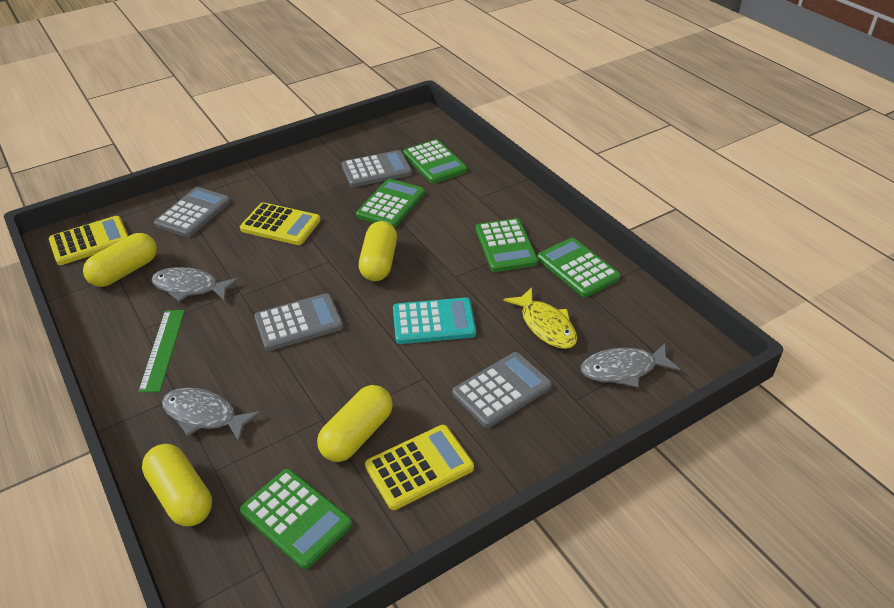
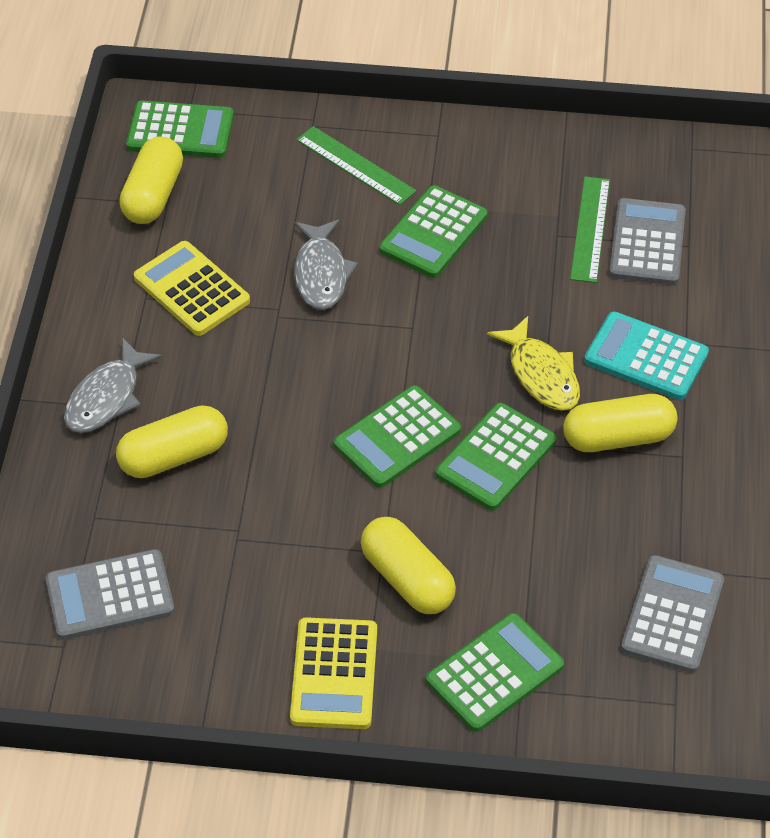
green ruler: 1 -> 2
grey calculator: 4 -> 3
grey fish: 3 -> 2
yellow calculator: 3 -> 2

